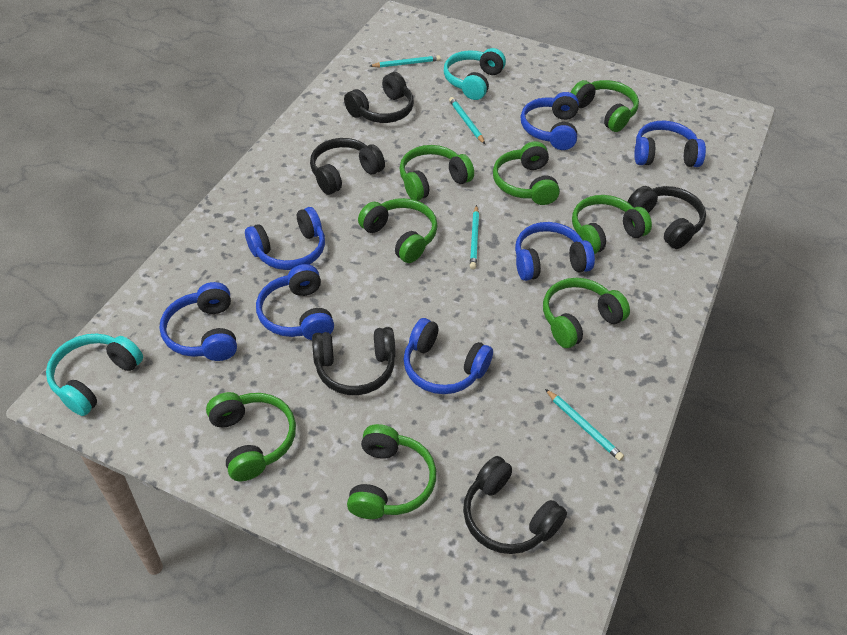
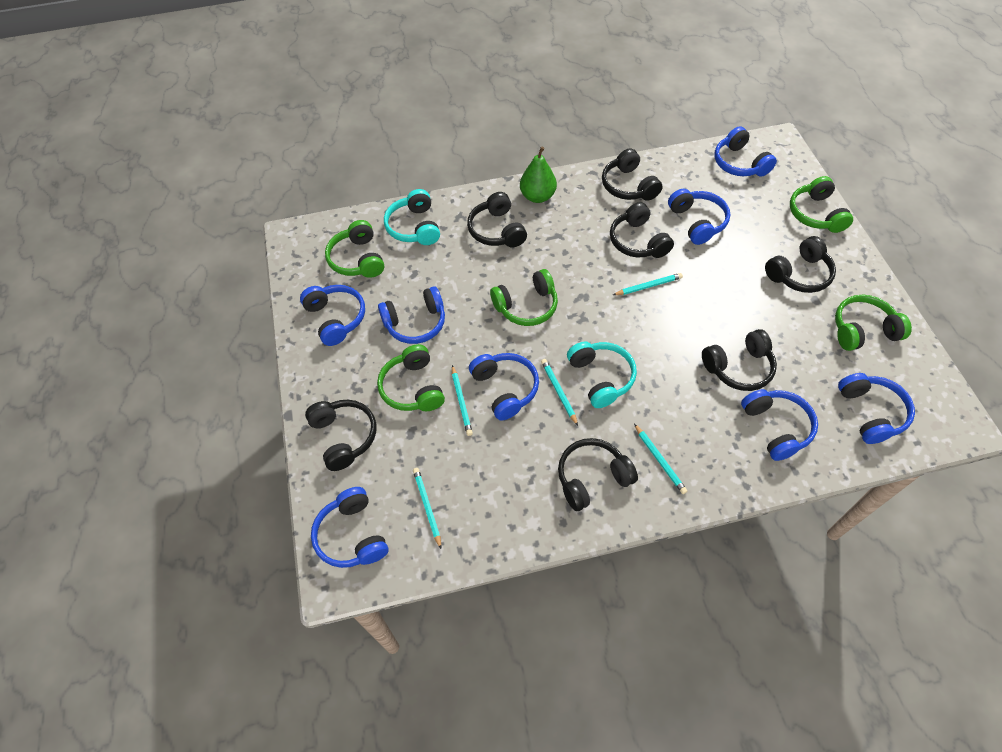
black headphones: 5 -> 7
blue headphones: 7 -> 8
green headphones: 8 -> 5
green pear: 0 -> 1
turquoise pencil: 4 -> 5

